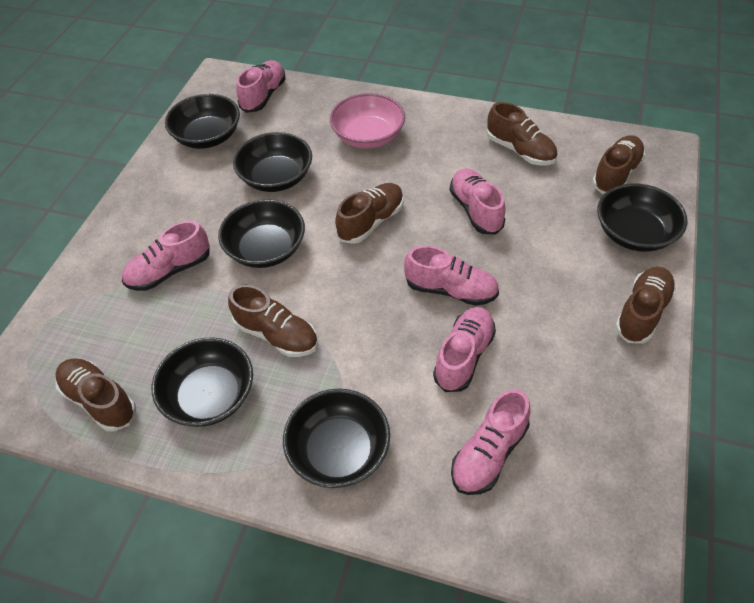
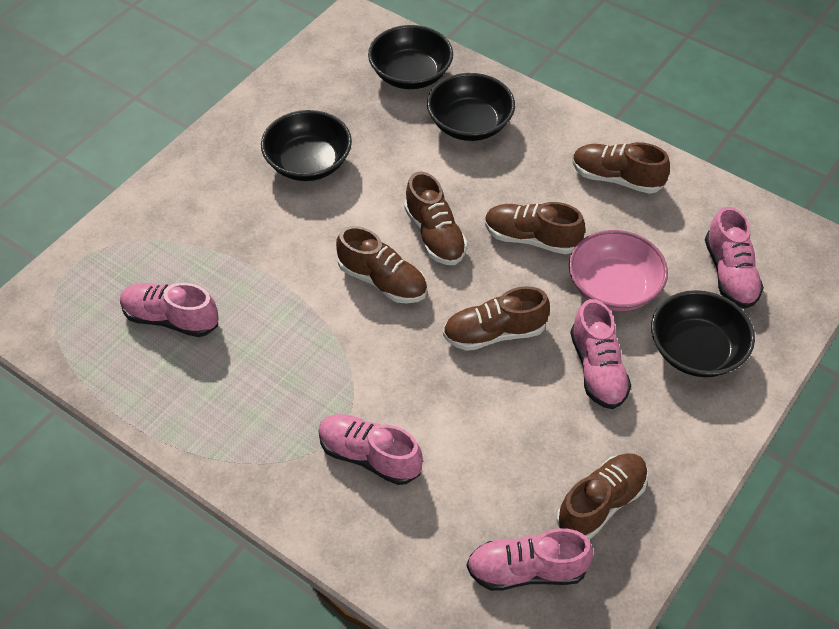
black bowl: 6 -> 4
pink shoe: 6 -> 5

